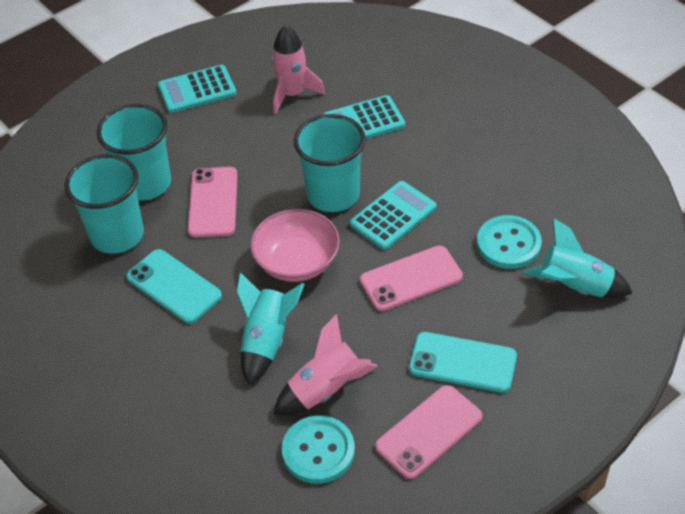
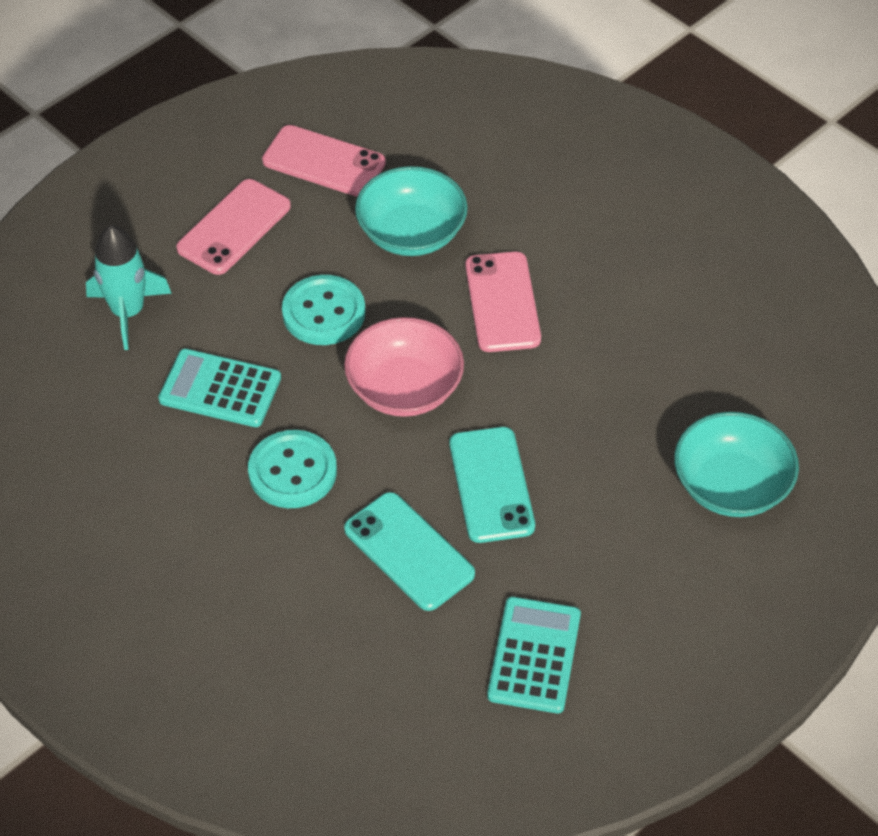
pink rocket: 2 -> 0
turquoise bowl: 0 -> 2
turquoise calculator: 3 -> 2
turquoise cup: 3 -> 0
turquoise rocket: 2 -> 1

